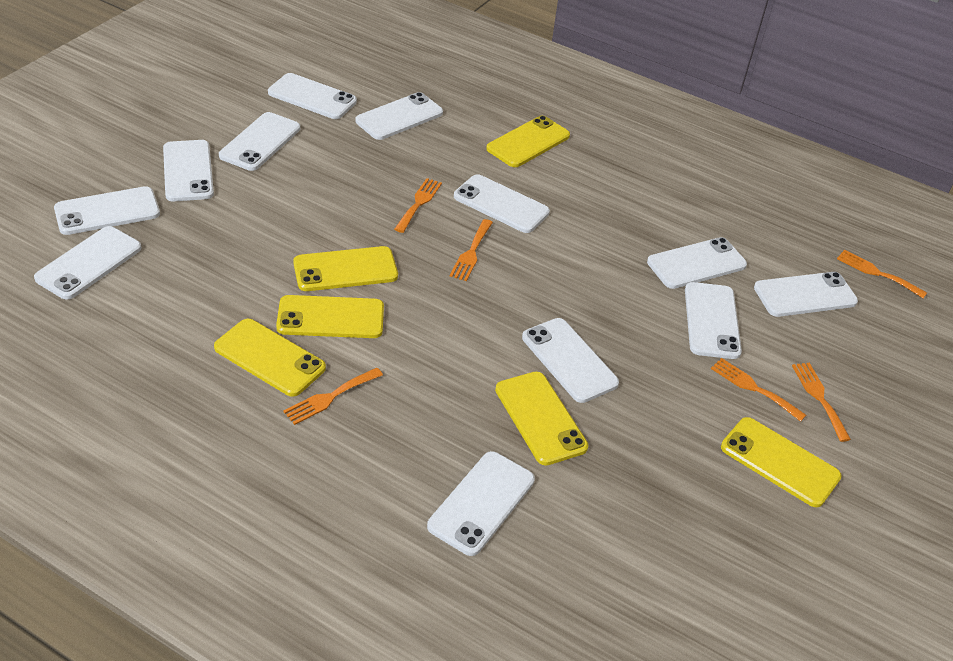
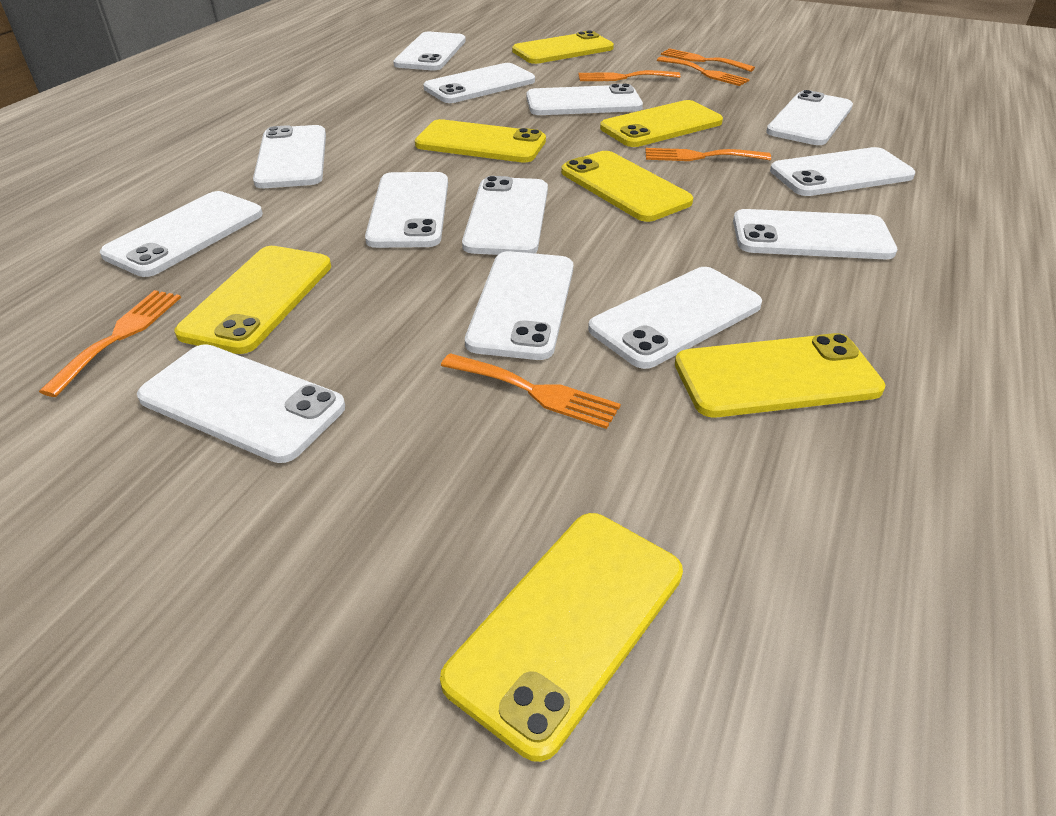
white phone: 12 -> 13
yellow phone: 6 -> 7

